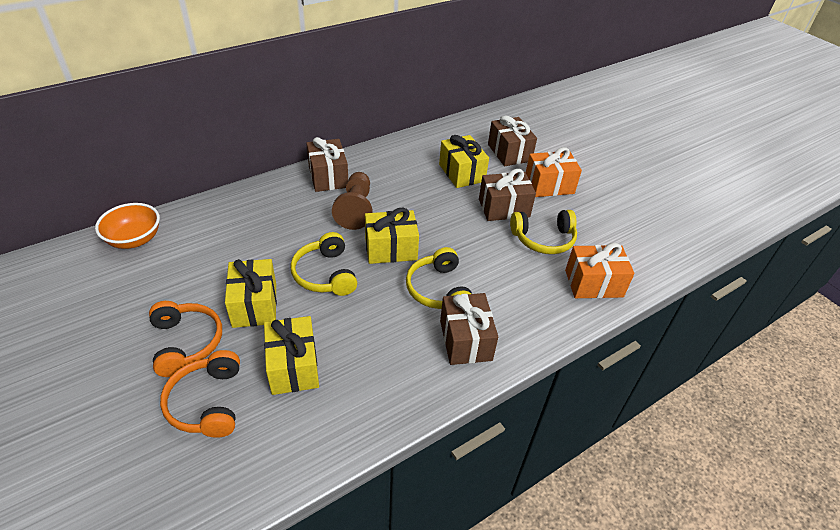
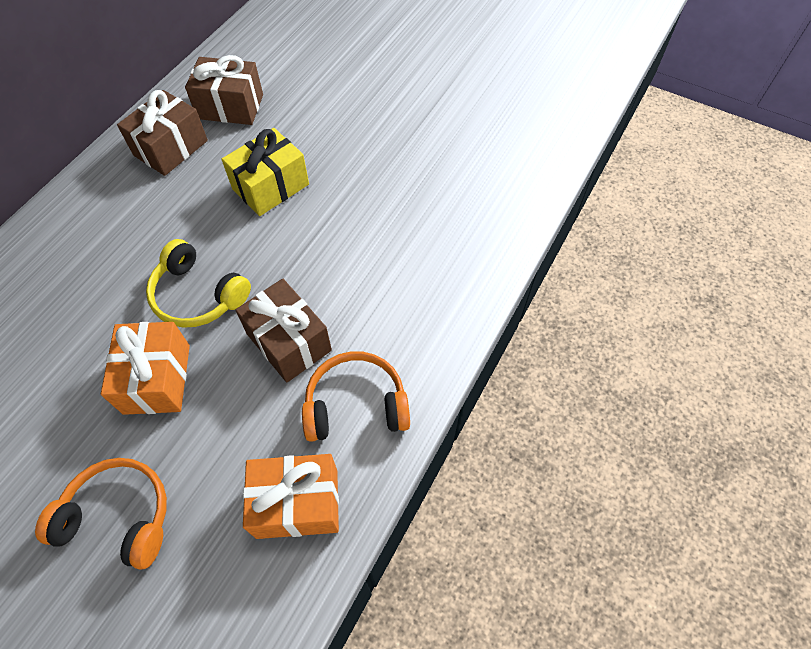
brown gift: 4 -> 3
brown pawn: 1 -> 0
orange bowl: 1 -> 0
yellow gift: 4 -> 1
yellow headphones: 3 -> 1

